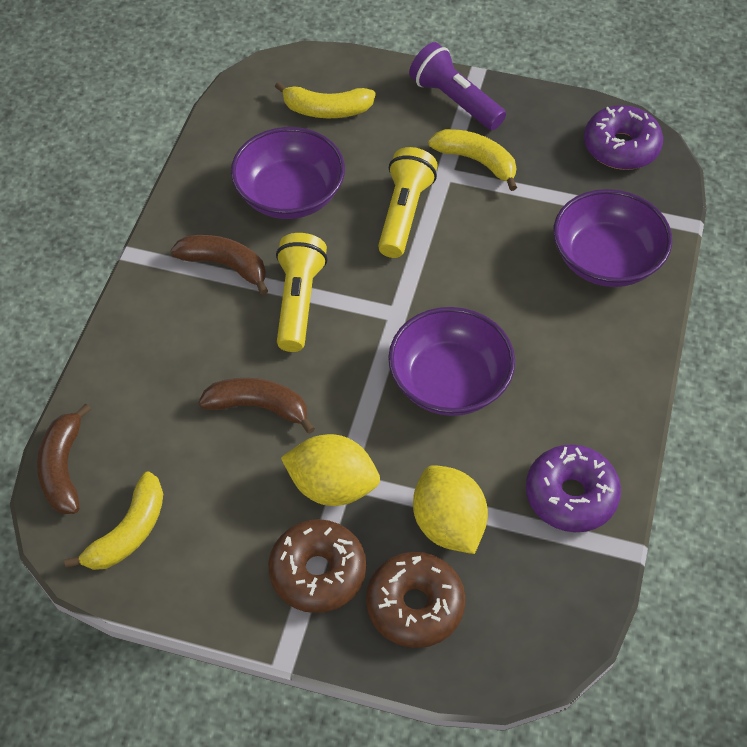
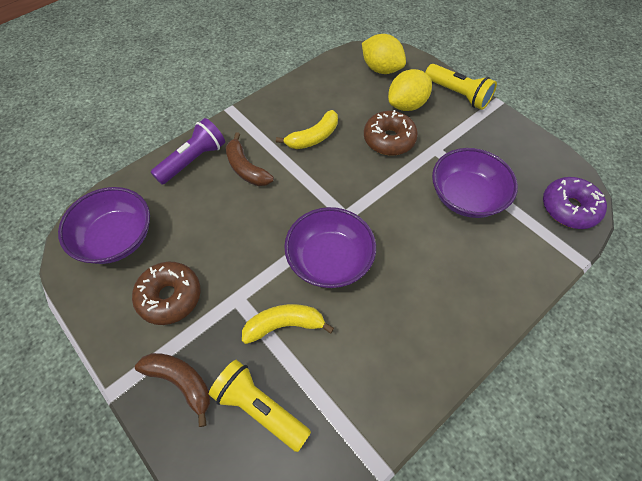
brown banana: 3 -> 2
purple donut: 2 -> 1
yellow banana: 3 -> 2

